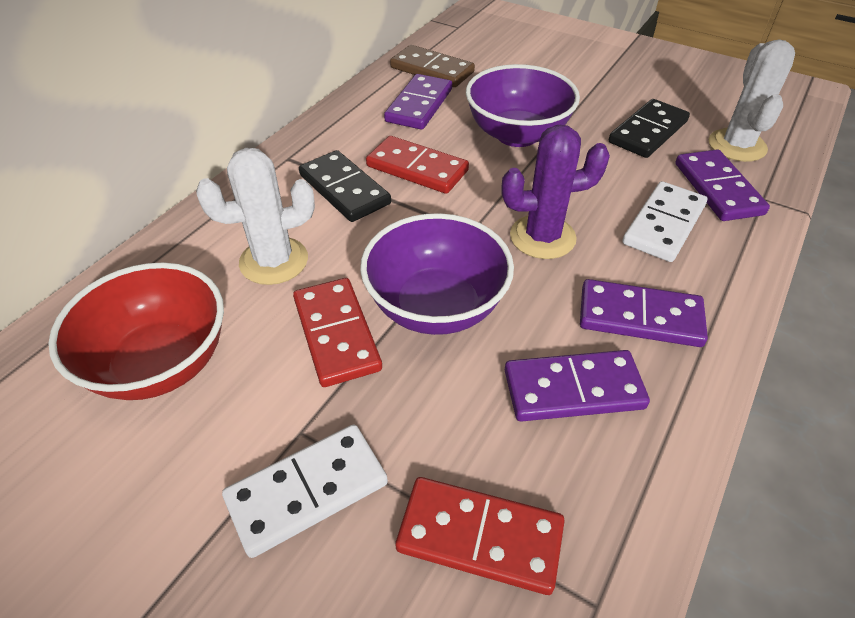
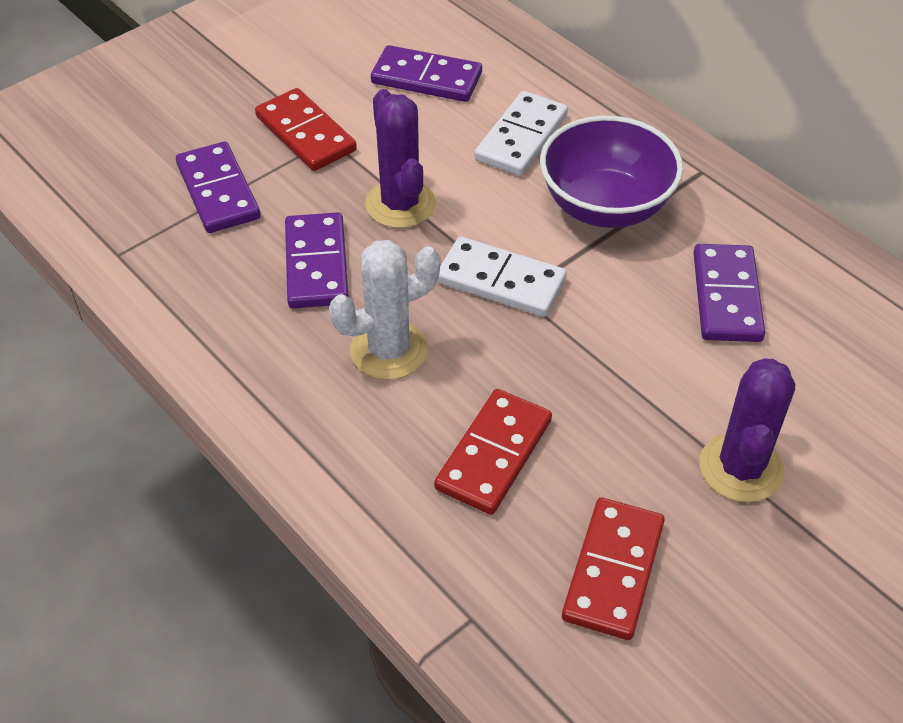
black domino: 2 -> 0
brown domino: 1 -> 0
purple bowl: 2 -> 1
purple cactus: 1 -> 2
red bowl: 1 -> 0
white cactus: 2 -> 1

